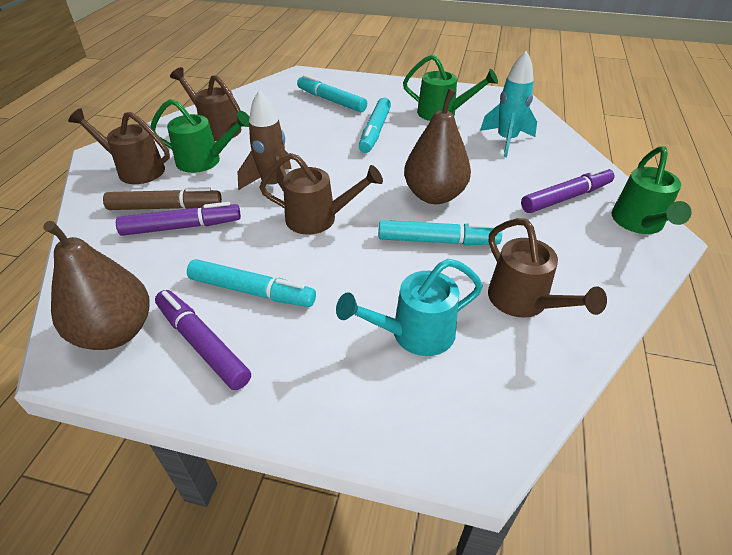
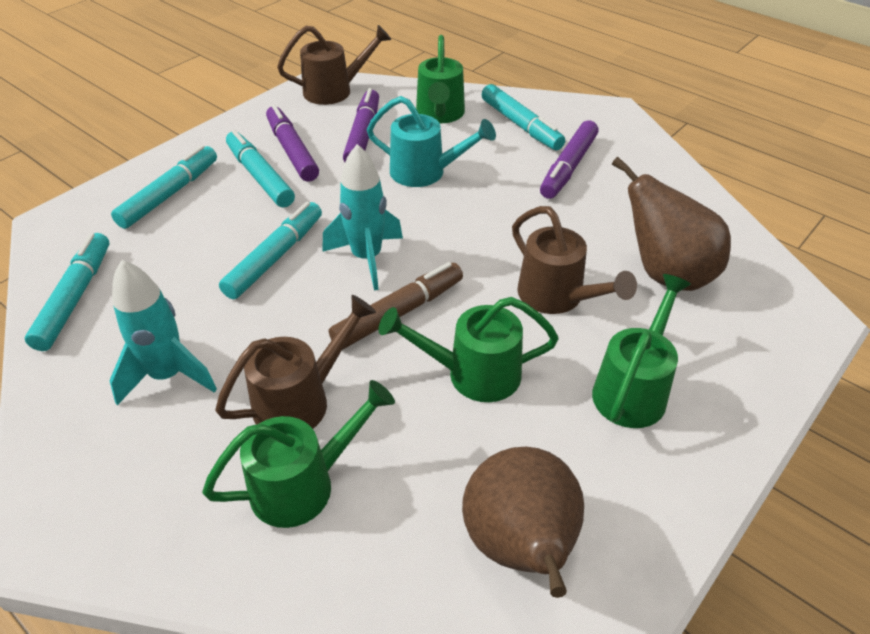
brown rocket: 1 -> 0
brown watering can: 4 -> 3
green watering can: 3 -> 4
turquoise marker: 4 -> 5
turquoise rocket: 1 -> 2

